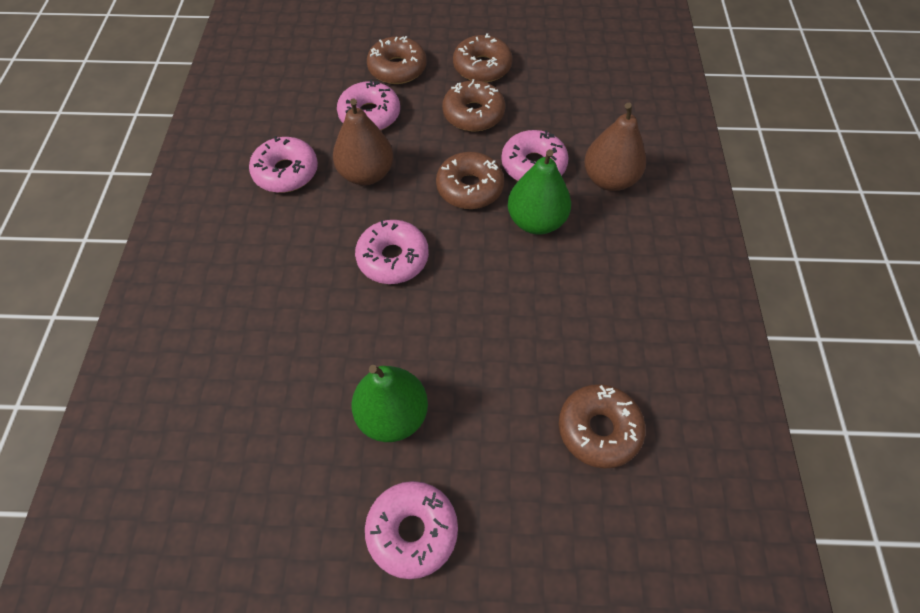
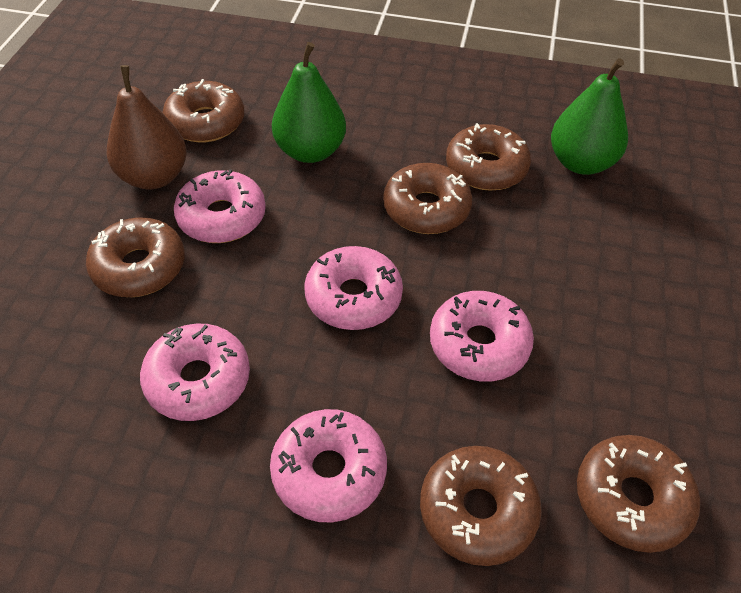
brown donut: 5 -> 6
brown pear: 2 -> 1

